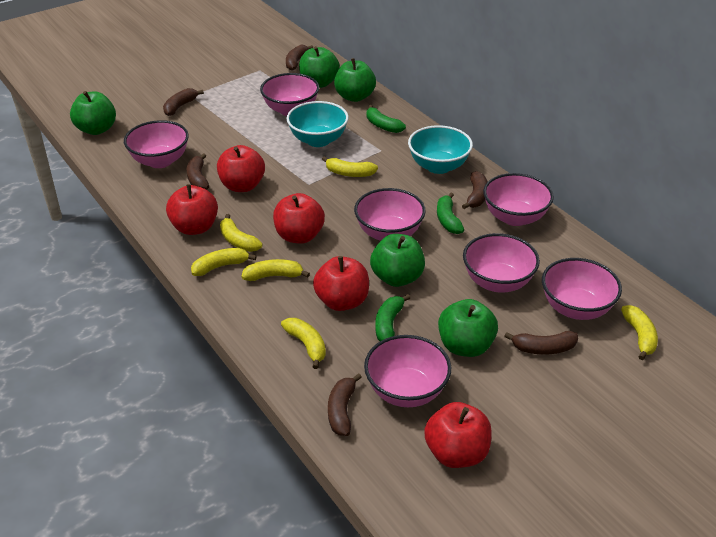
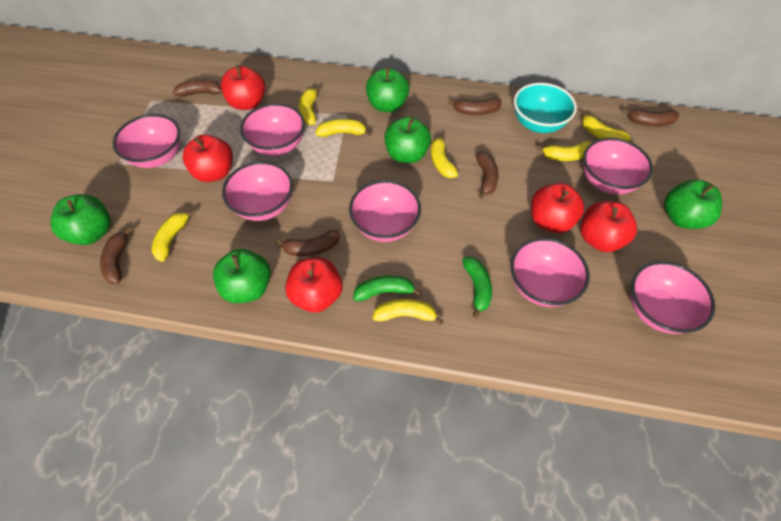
green banana: 3 -> 2
turquoise bowl: 2 -> 1
yellow banana: 6 -> 7

